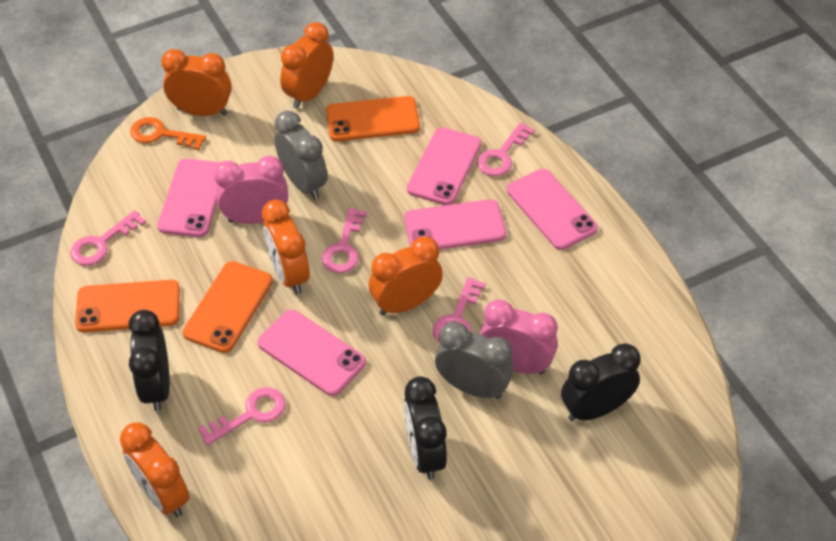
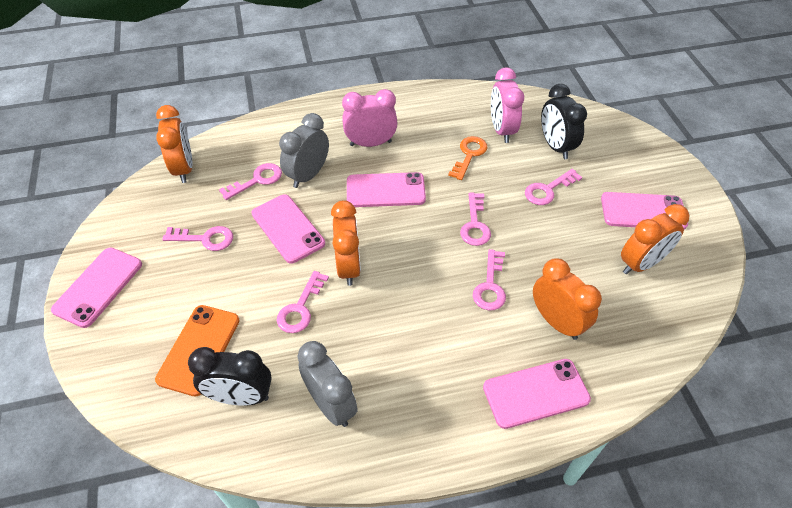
black clock: 3 -> 2
orange clock: 5 -> 4
orange phone: 3 -> 1
pink key: 5 -> 6

